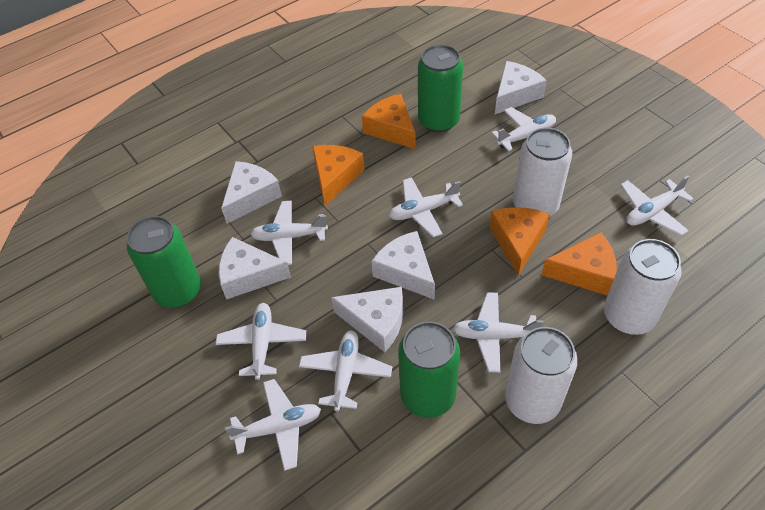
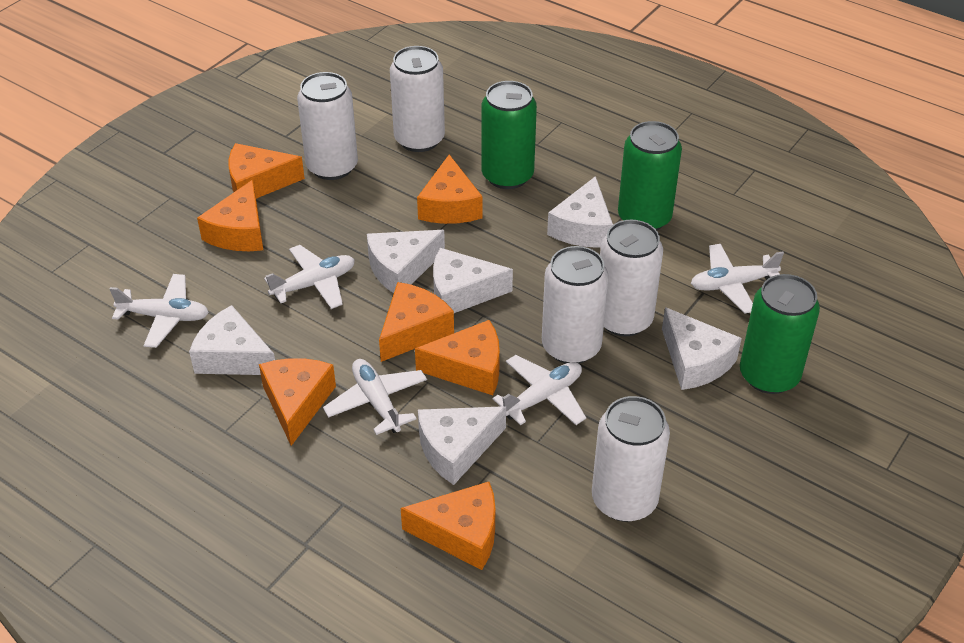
orange cheese: 4 -> 7
white can: 3 -> 5
white cheese: 5 -> 6
white plane: 8 -> 5

